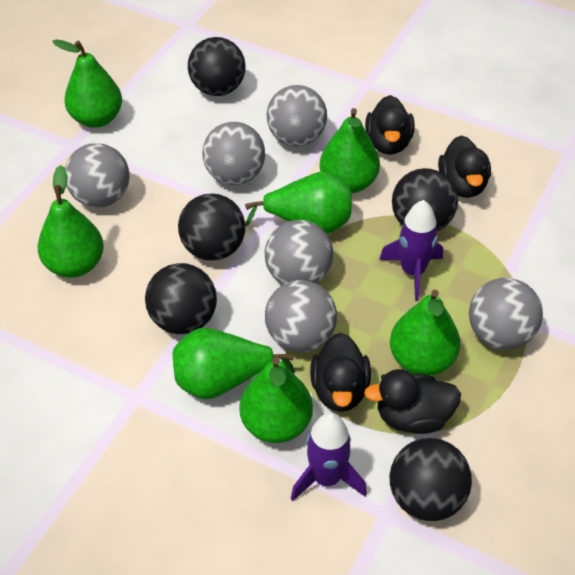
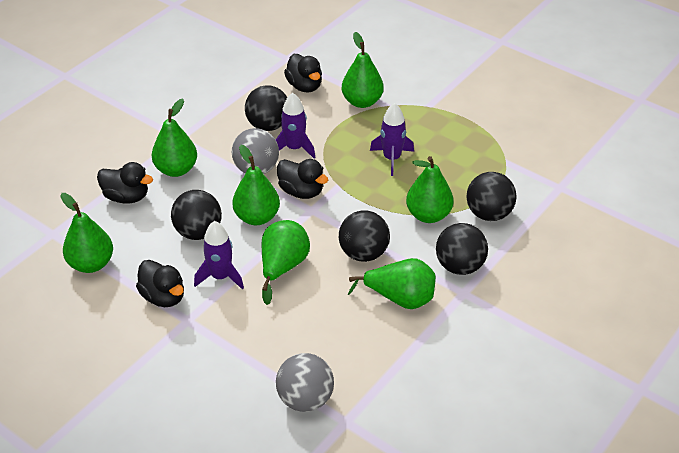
grey ball: 6 -> 2
purple rocket: 2 -> 3

